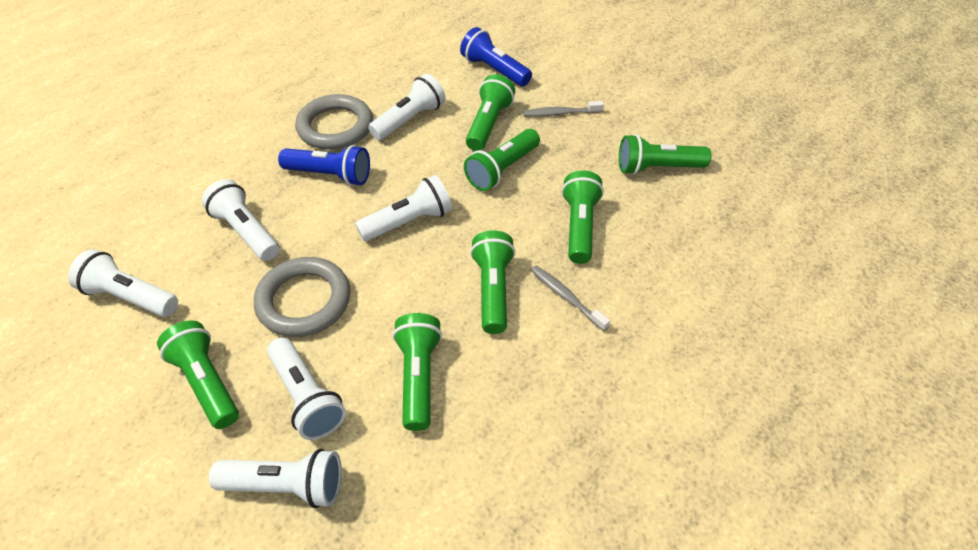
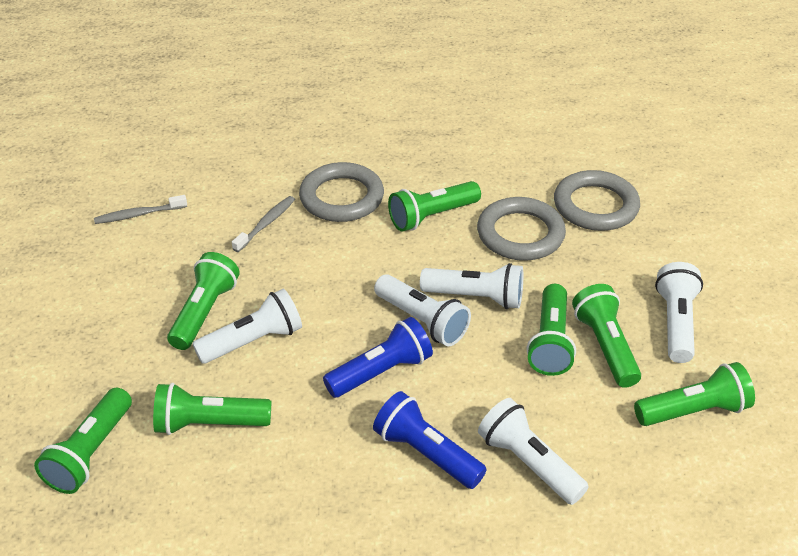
grey ring: 2 -> 3
white flashlight: 6 -> 5

